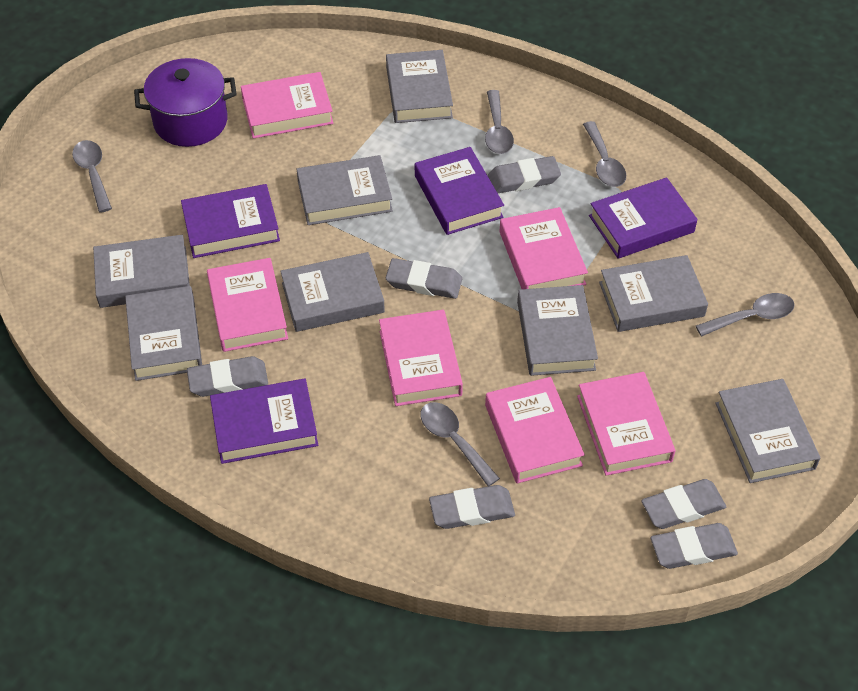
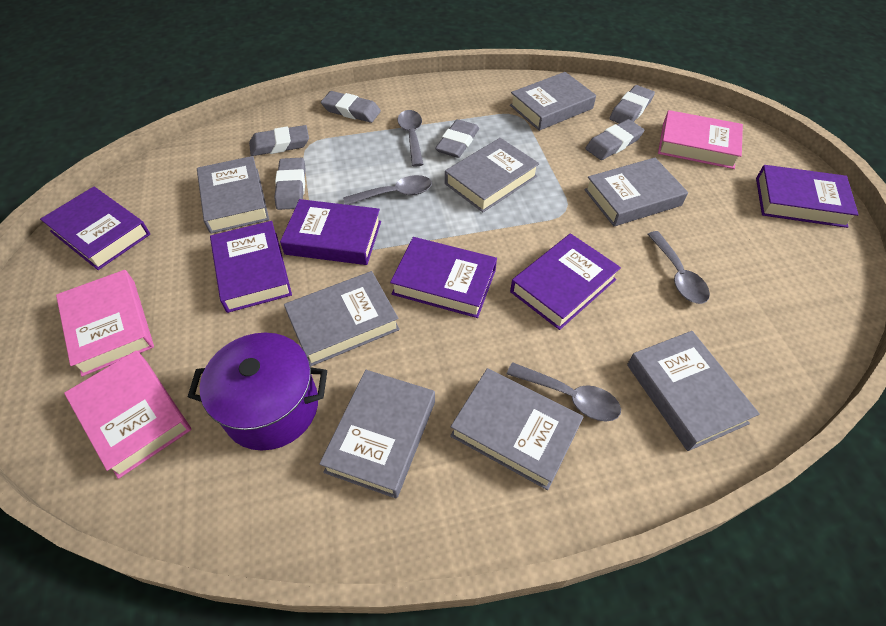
grey spoon: 5 -> 4
pink book: 6 -> 3
purple book: 4 -> 6

